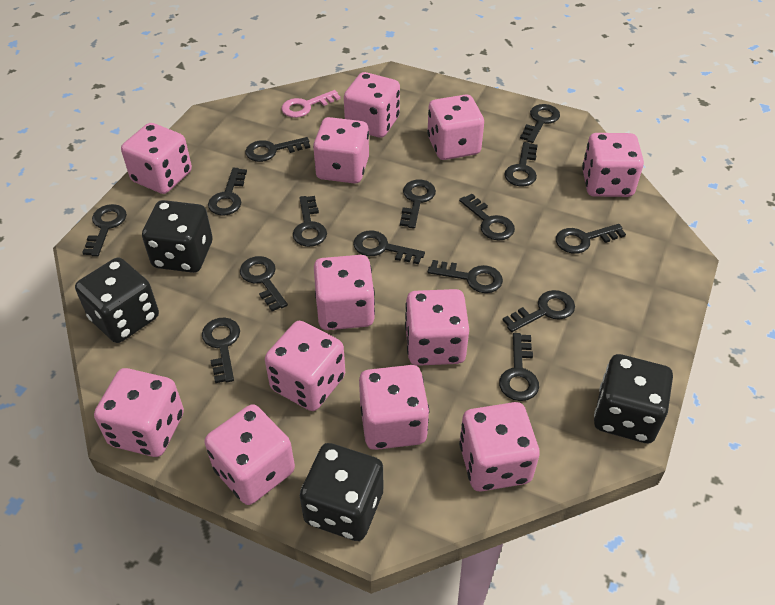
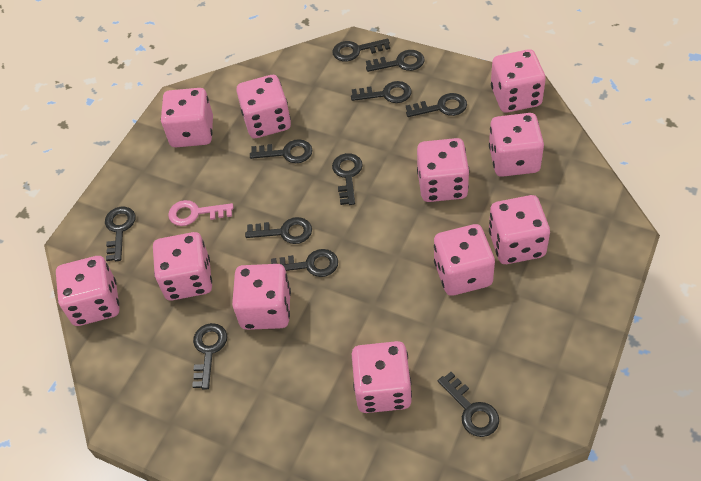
black dice: 4 -> 0
black key: 15 -> 11
pink dice: 12 -> 11

